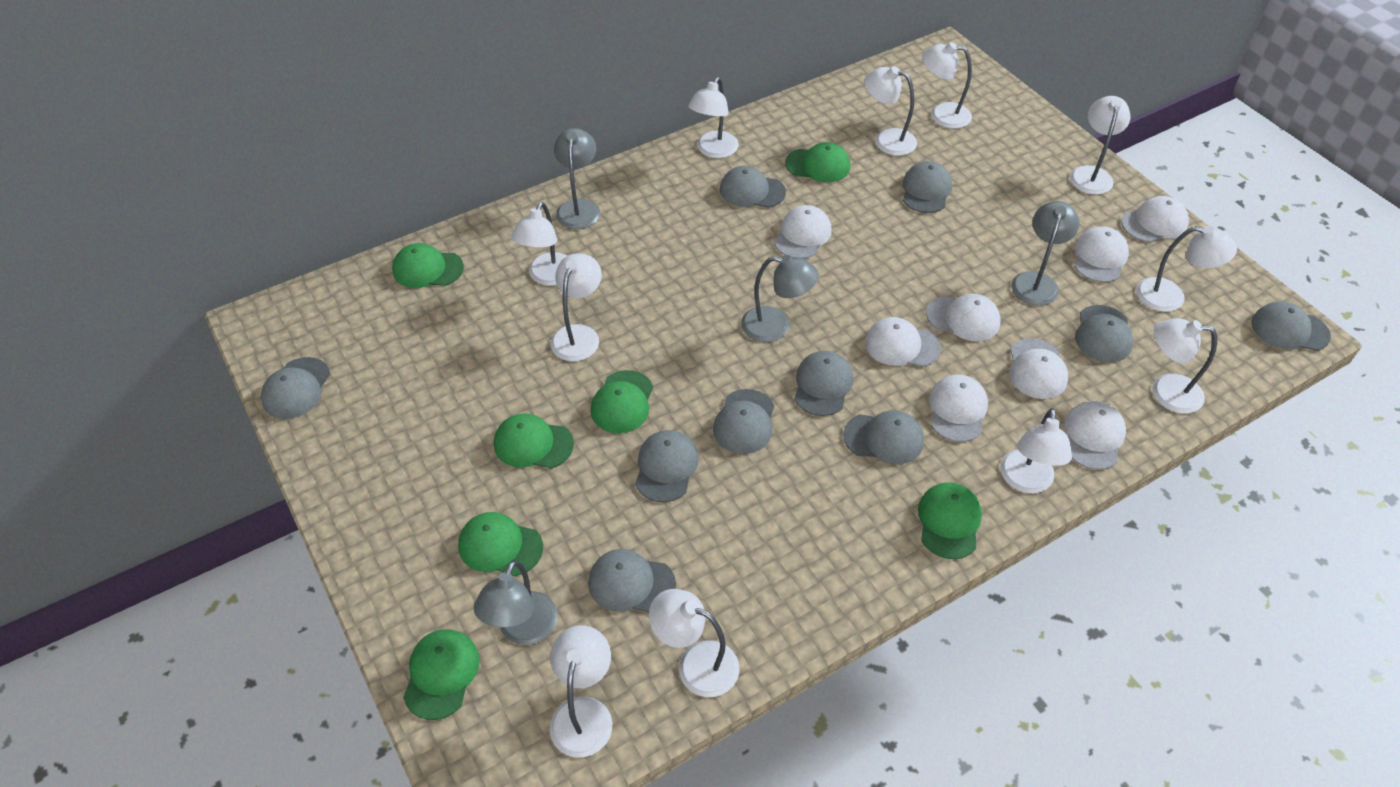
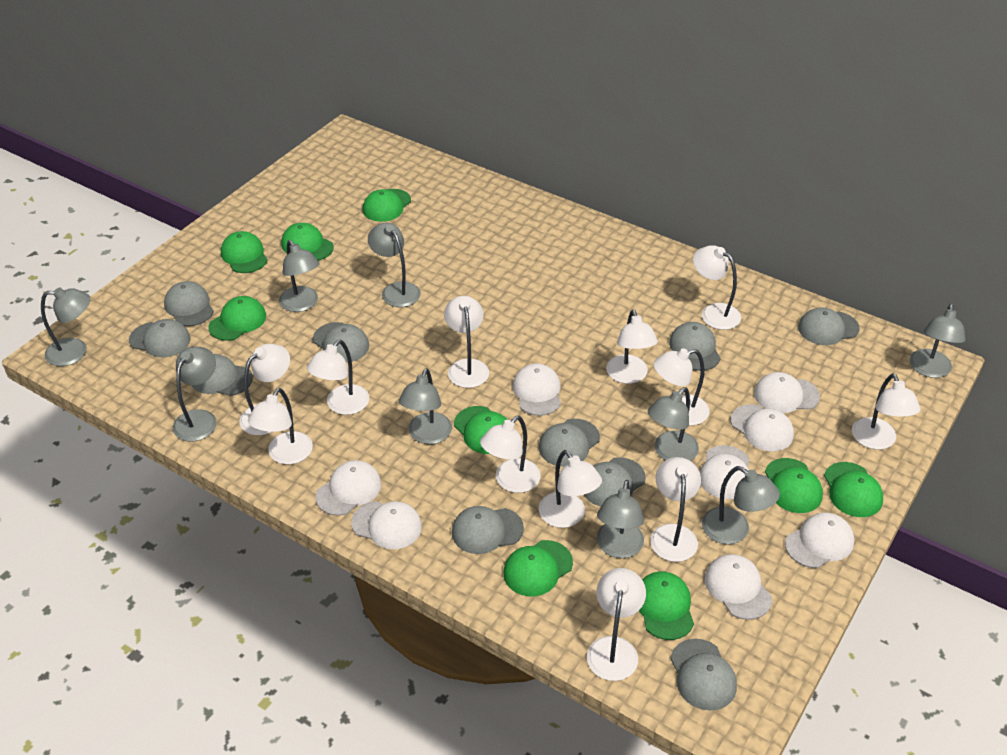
green cap: 7 -> 9
grey lamp: 4 -> 9
white lamp: 11 -> 12

